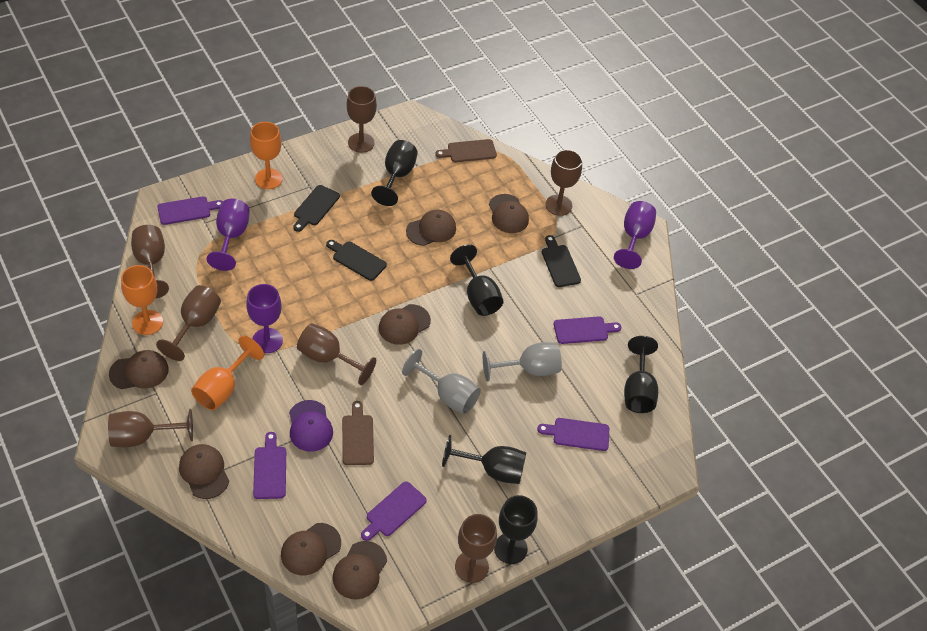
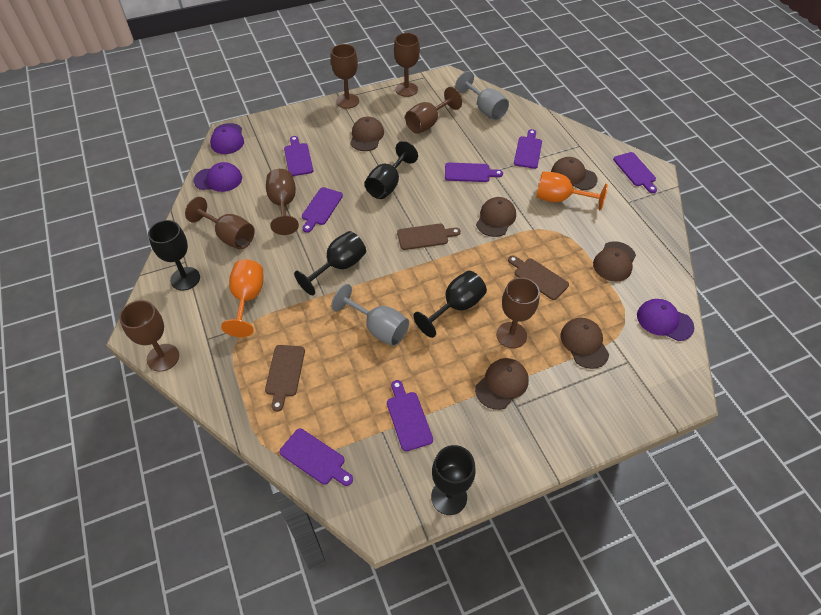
black cutting board: 3 -> 0
brown cap: 7 -> 6
brown cutting board: 2 -> 3
orange goblet: 3 -> 2
purple cap: 1 -> 3
purple cutting board: 5 -> 7
purple goblet: 3 -> 0

